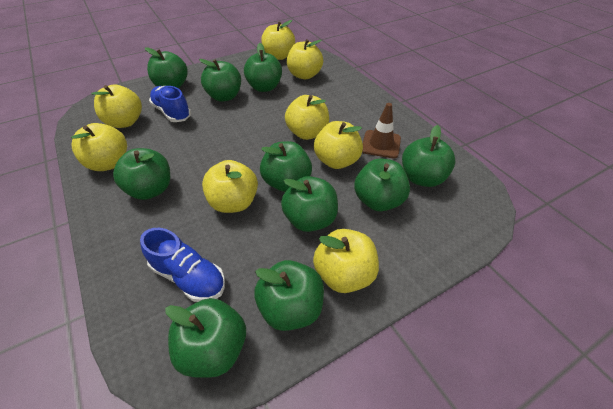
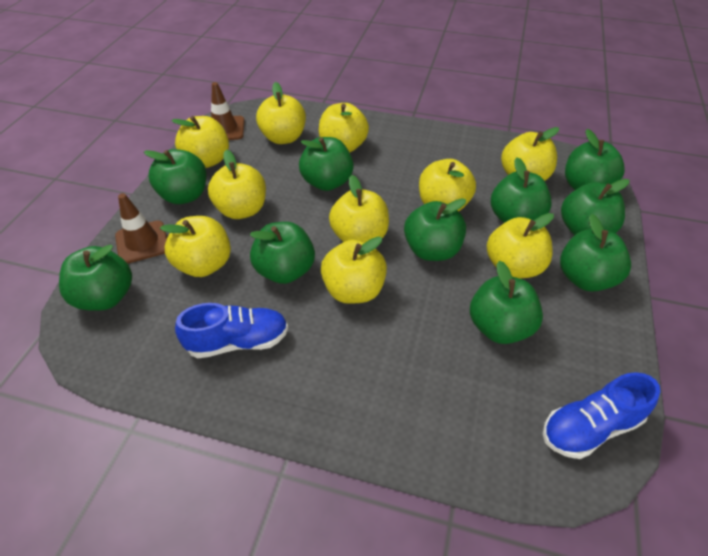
brown traffic cone: 1 -> 2
yellow apple: 8 -> 10

